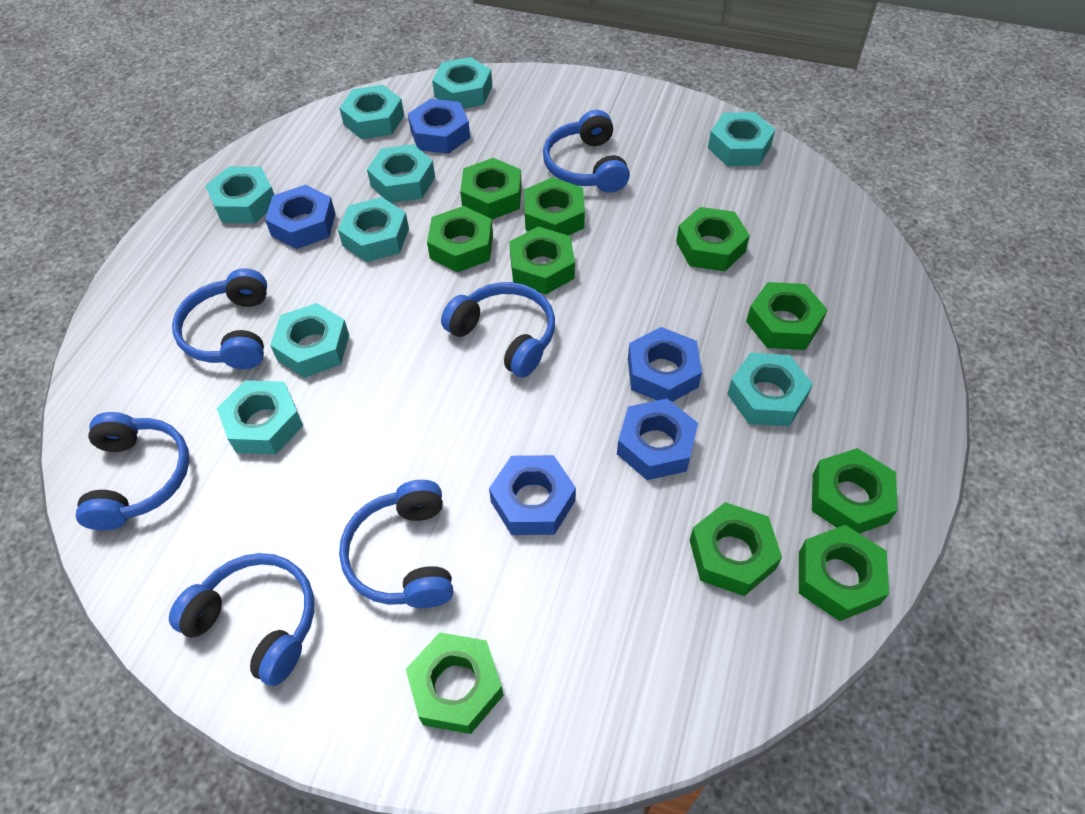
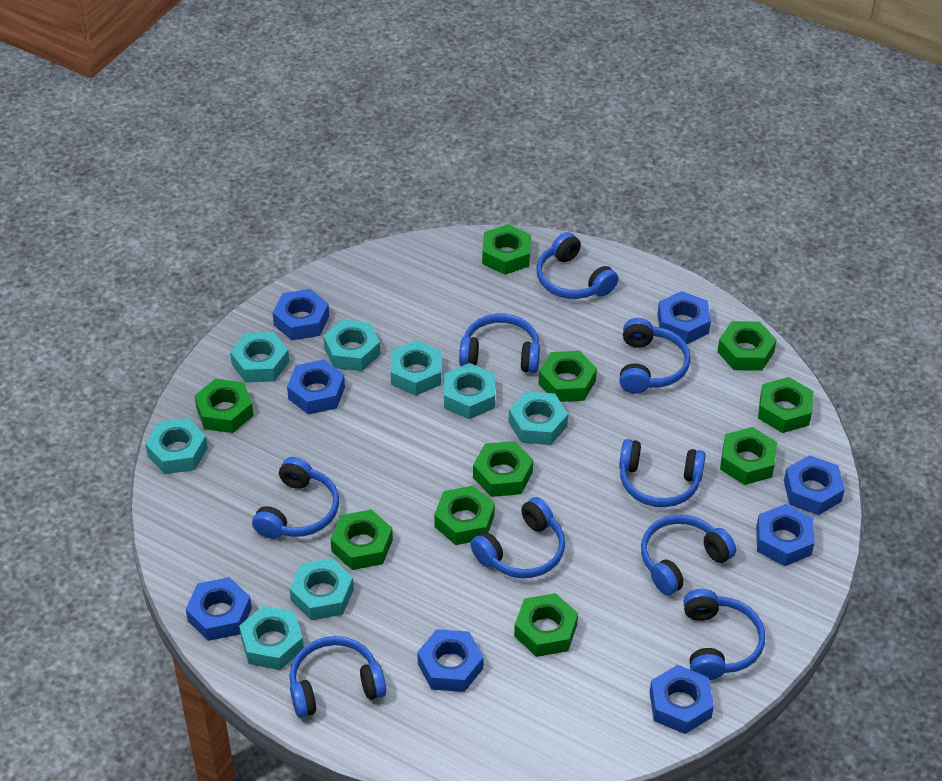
blue headphones: 6 -> 9
blue nut: 5 -> 8
turquoise nut: 9 -> 8

